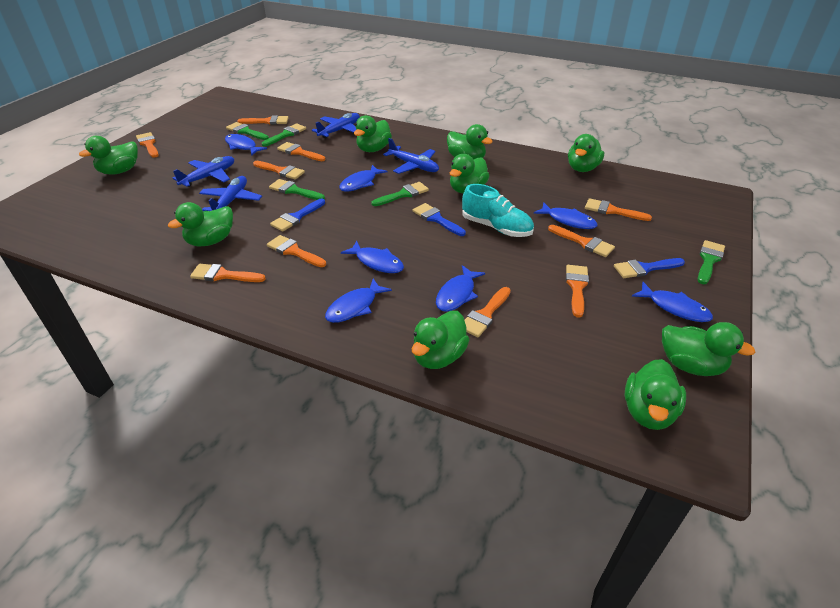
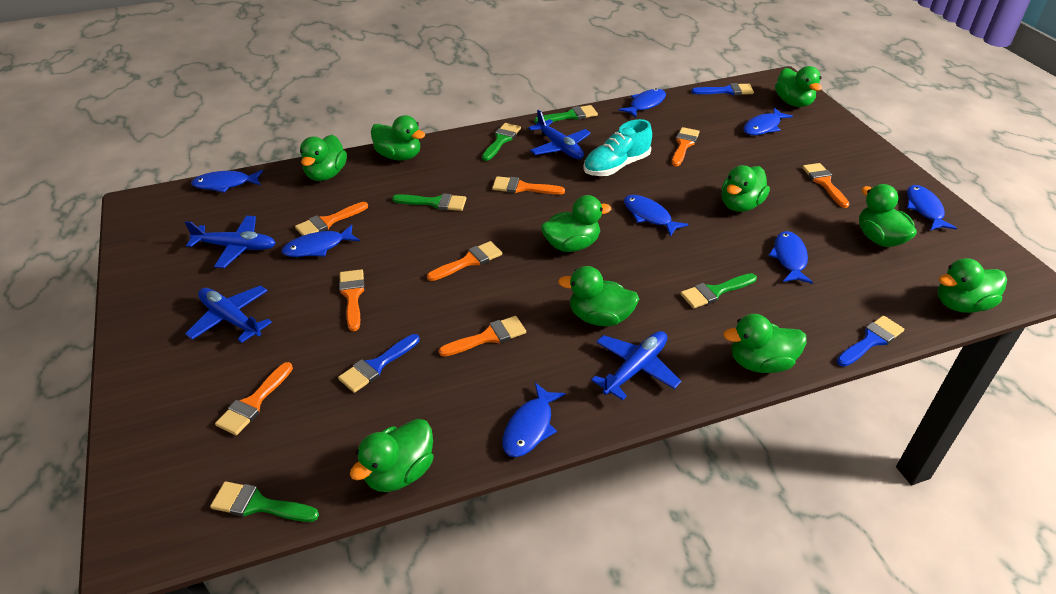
blue fish: 7 -> 8
green duck: 9 -> 10
orange brush: 10 -> 8

